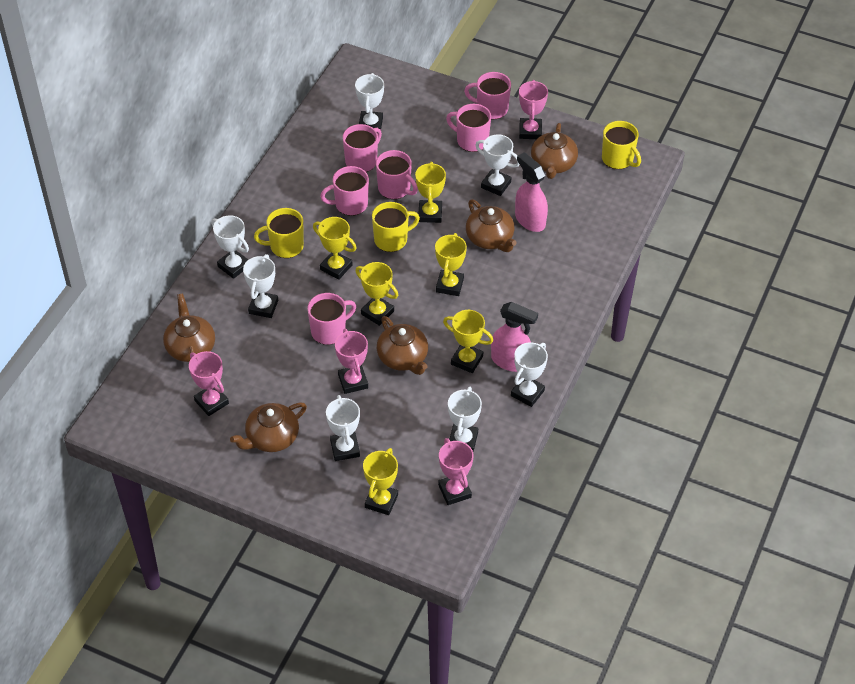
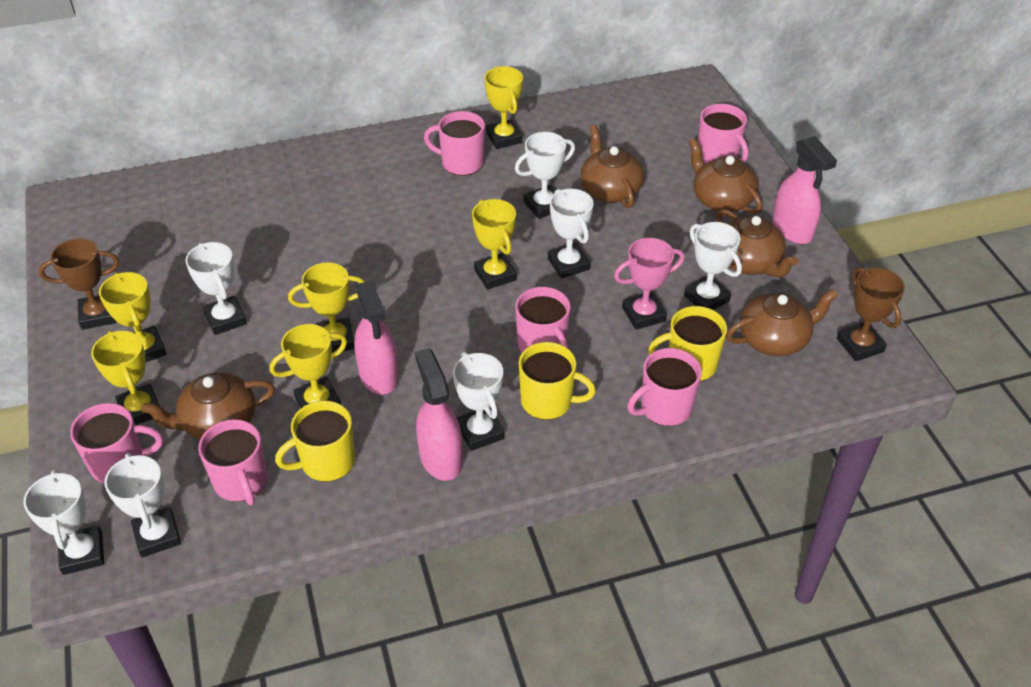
brown trophy: 0 -> 2
pink spray bottle: 2 -> 3
pink trophy: 4 -> 1

